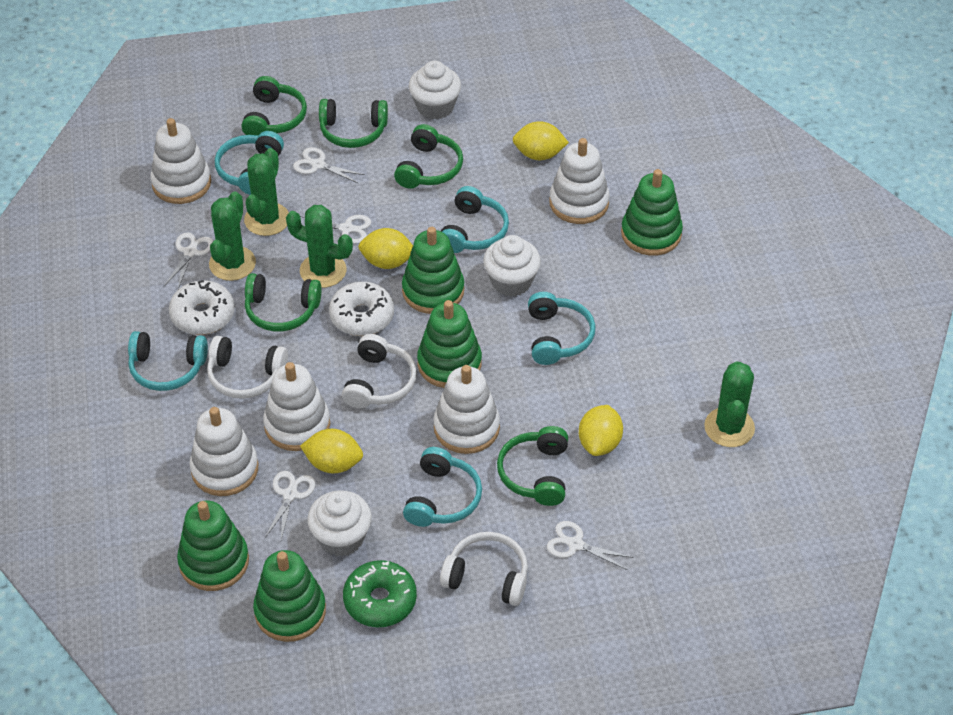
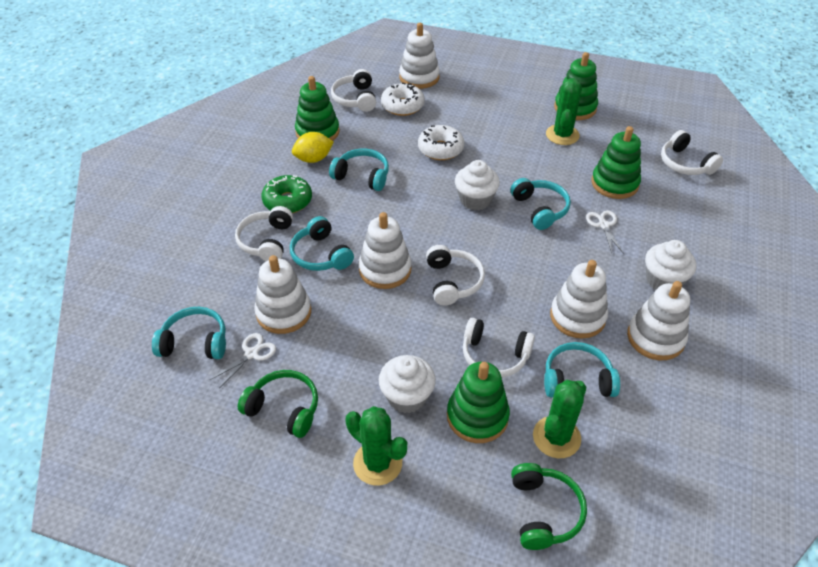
green cactus: 4 -> 3
green headphones: 5 -> 2
green stacking toy: 5 -> 4
white headphones: 3 -> 5
white scissors: 5 -> 2
yellow lemon: 4 -> 1

